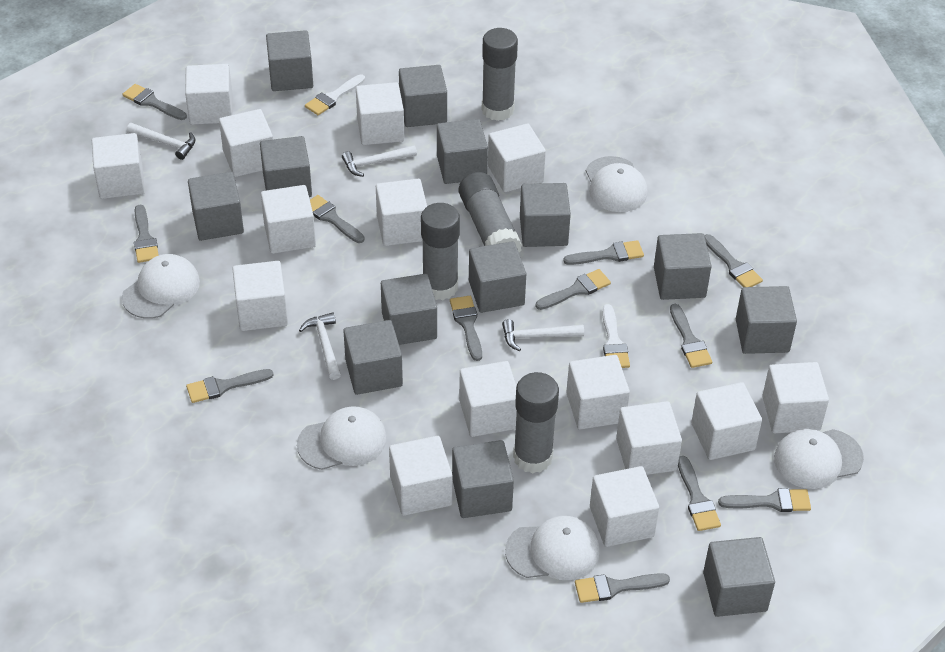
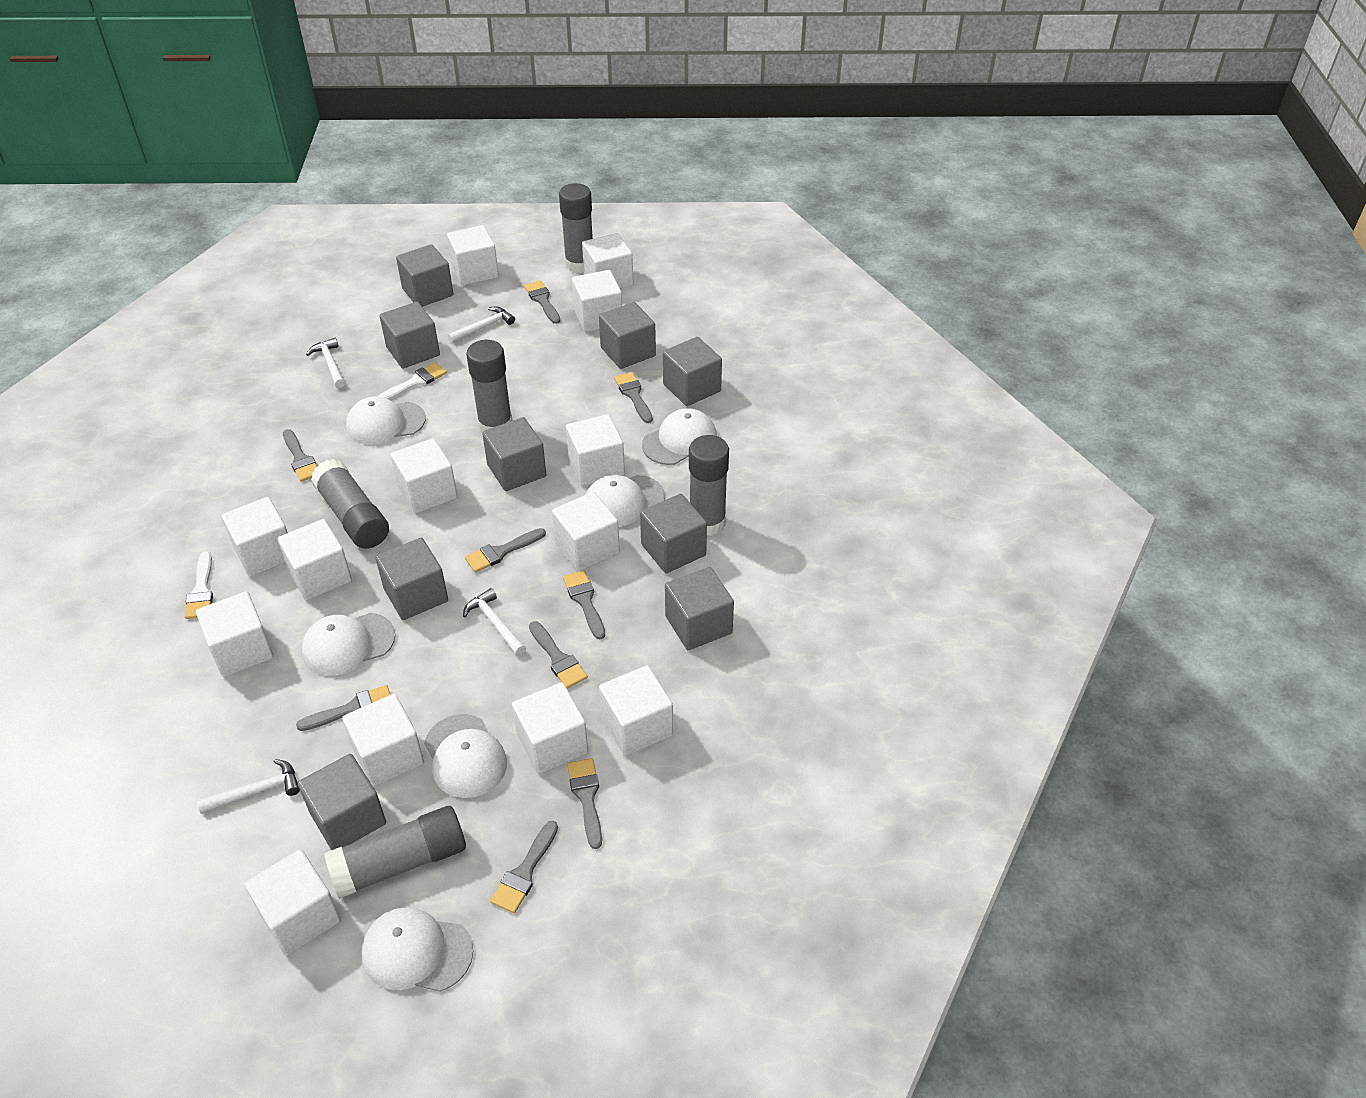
grey brush: 12 -> 9
grey cube: 13 -> 9
grey glue stick: 4 -> 5
white cap: 5 -> 6
white cube: 15 -> 13

